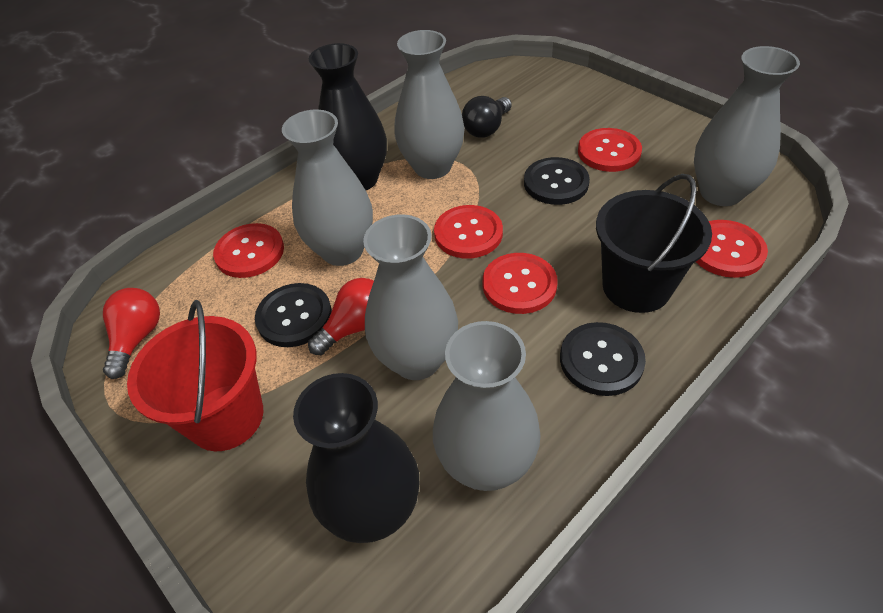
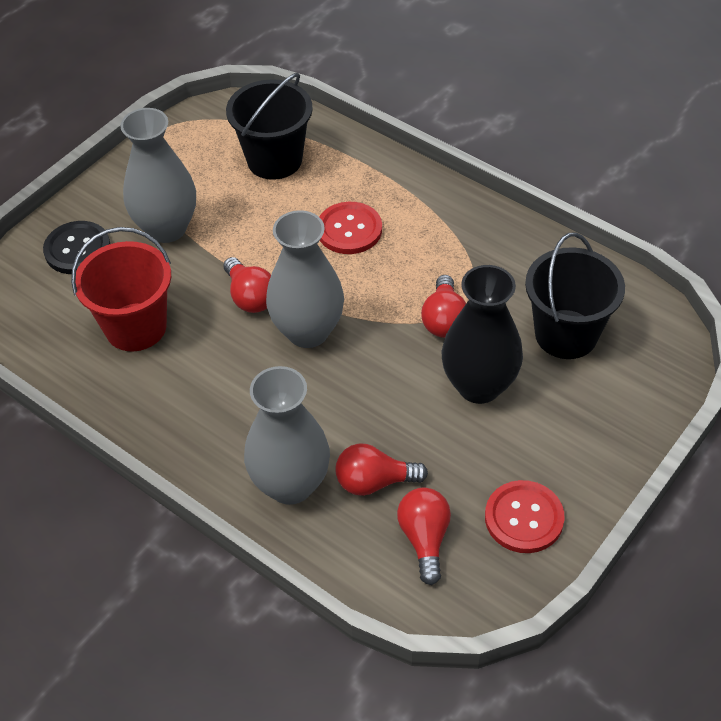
black bucket: 1 -> 2
black button: 3 -> 1
black light bulb: 1 -> 0
black vase: 2 -> 1
grey vase: 5 -> 3
red button: 5 -> 2
red light bulb: 2 -> 4

